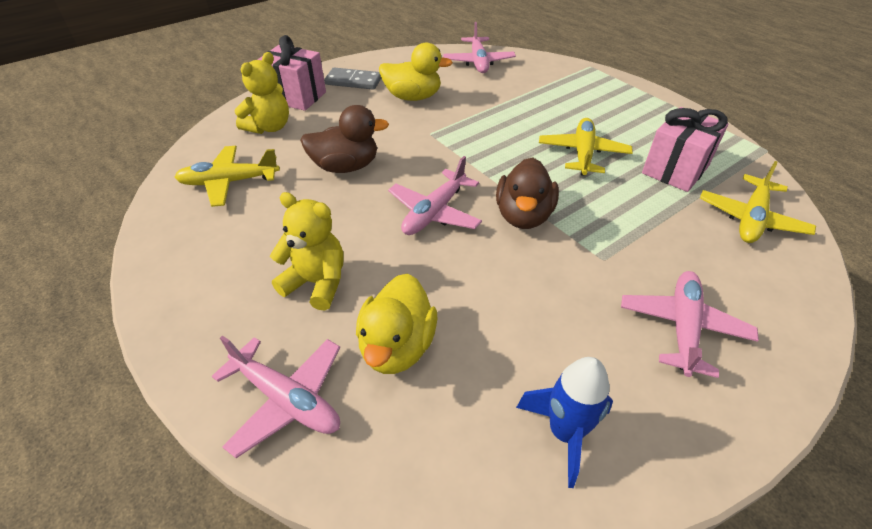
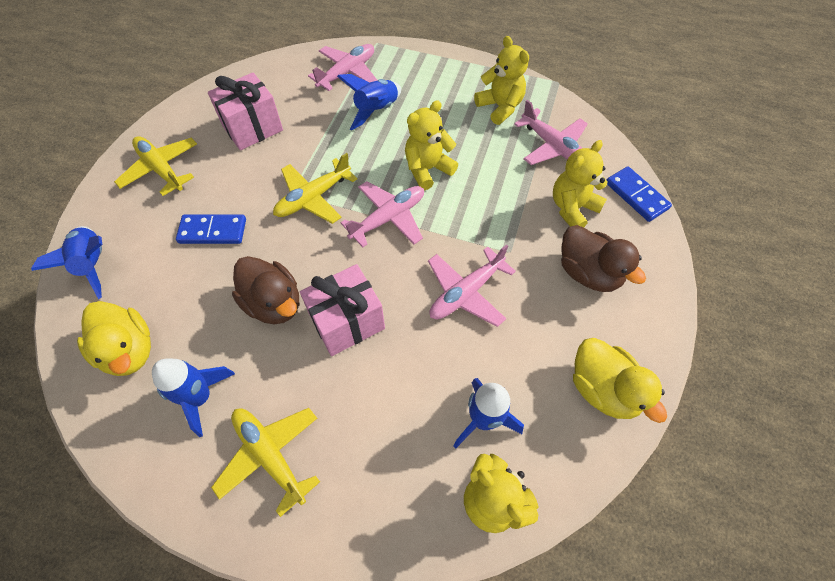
blue domino: 0 -> 2
blue rocket: 1 -> 4
grey domino: 1 -> 0
yellow teddy bear: 2 -> 4

